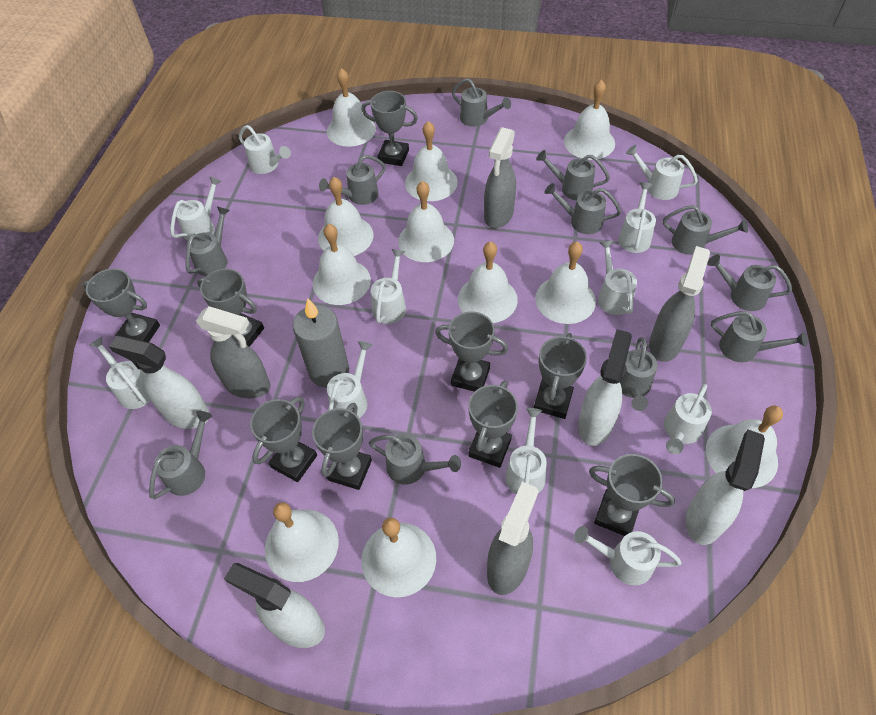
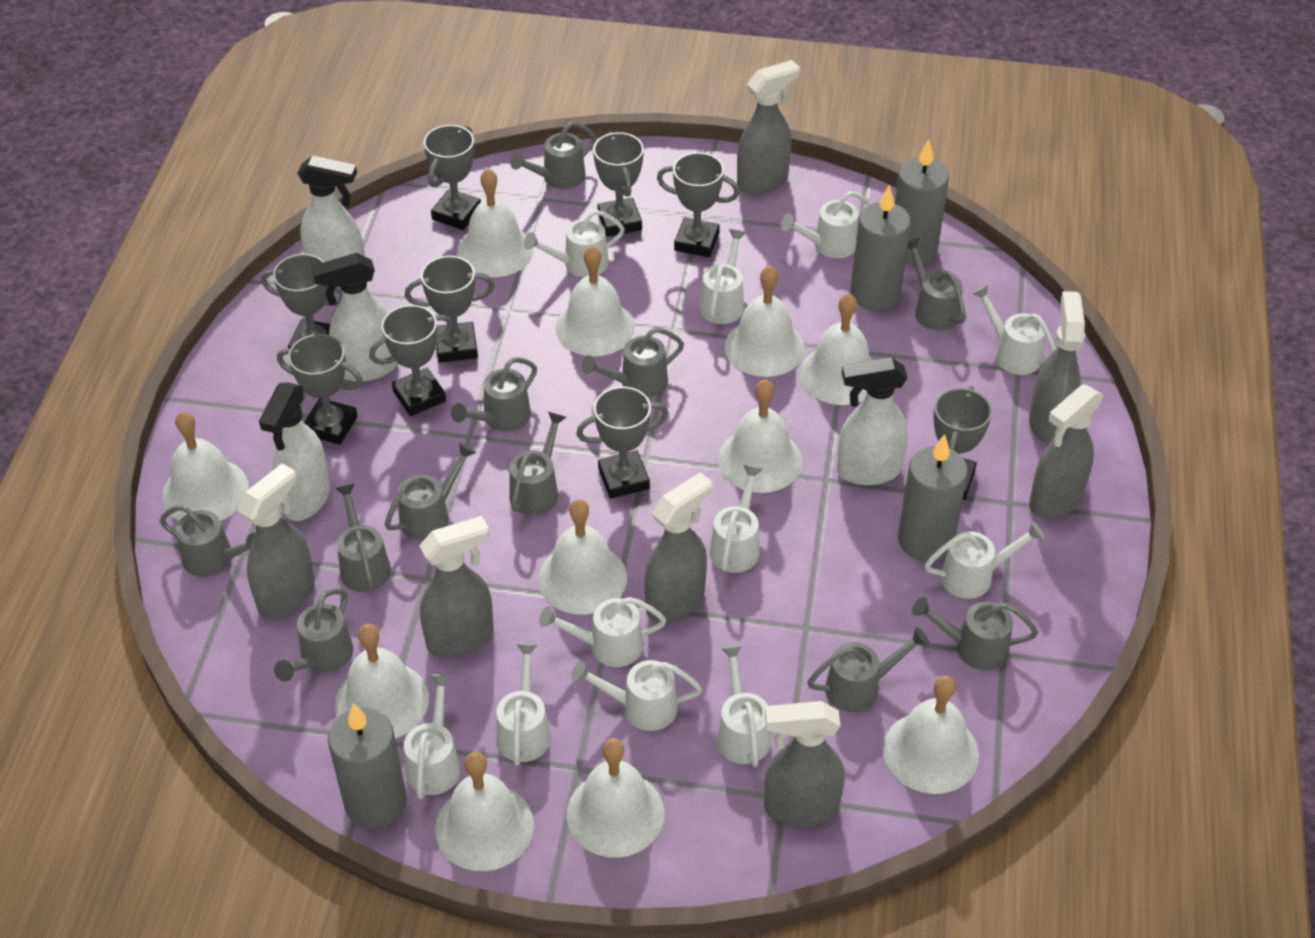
grey candle: 1 -> 4
grey spray bottle: 4 -> 7

